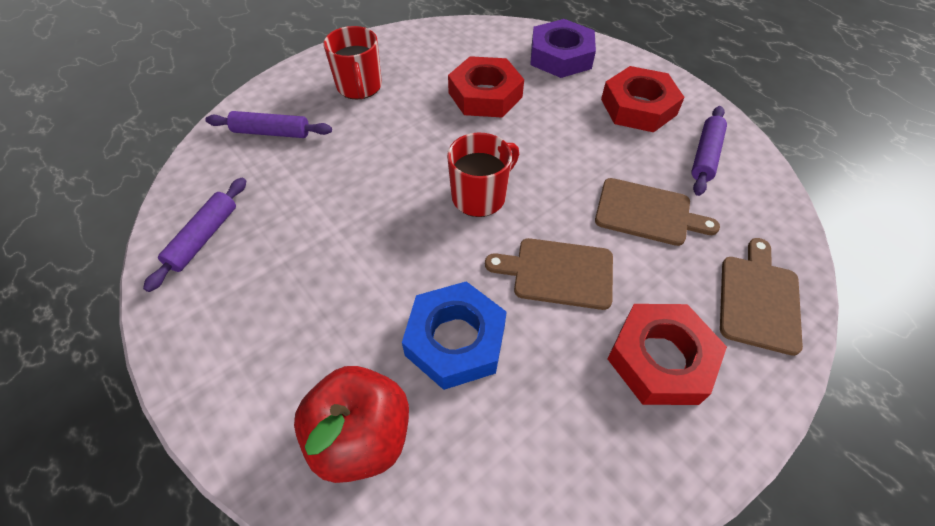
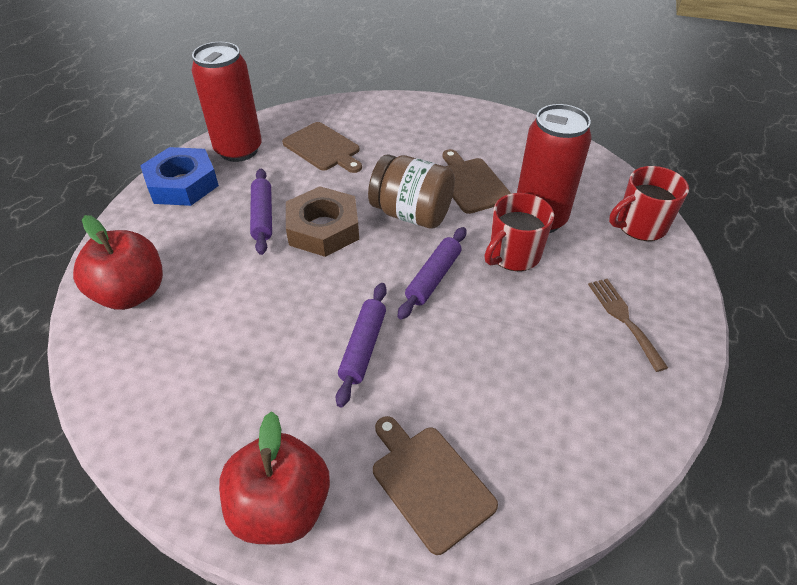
brown fork: 0 -> 1
brown jar: 0 -> 1
brown nut: 0 -> 1
purple nut: 1 -> 0
red apple: 1 -> 2
red can: 0 -> 2
red nut: 3 -> 0

